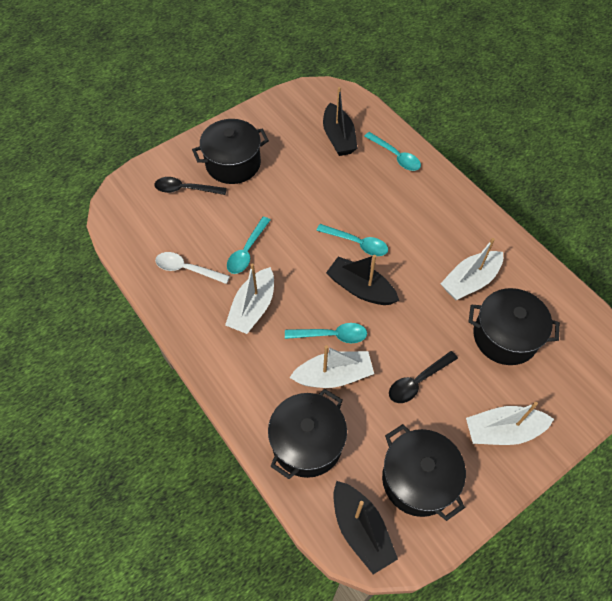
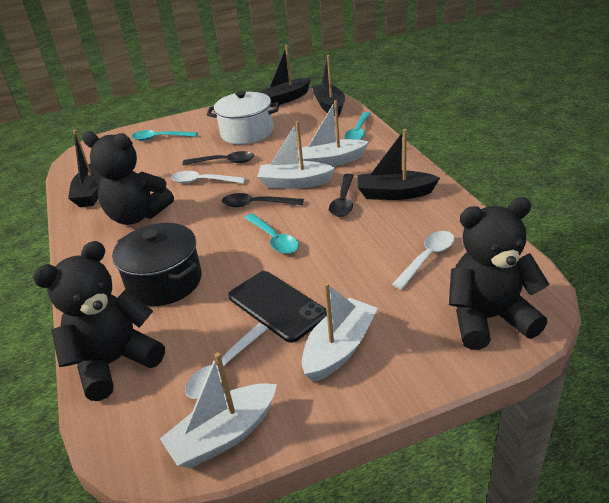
black boat: 3 -> 4
black phone: 0 -> 1
black pot: 4 -> 1
black spoon: 2 -> 3
black teddy bear: 0 -> 3
turquoise spoon: 4 -> 3
white pot: 0 -> 1
white spoon: 1 -> 3

